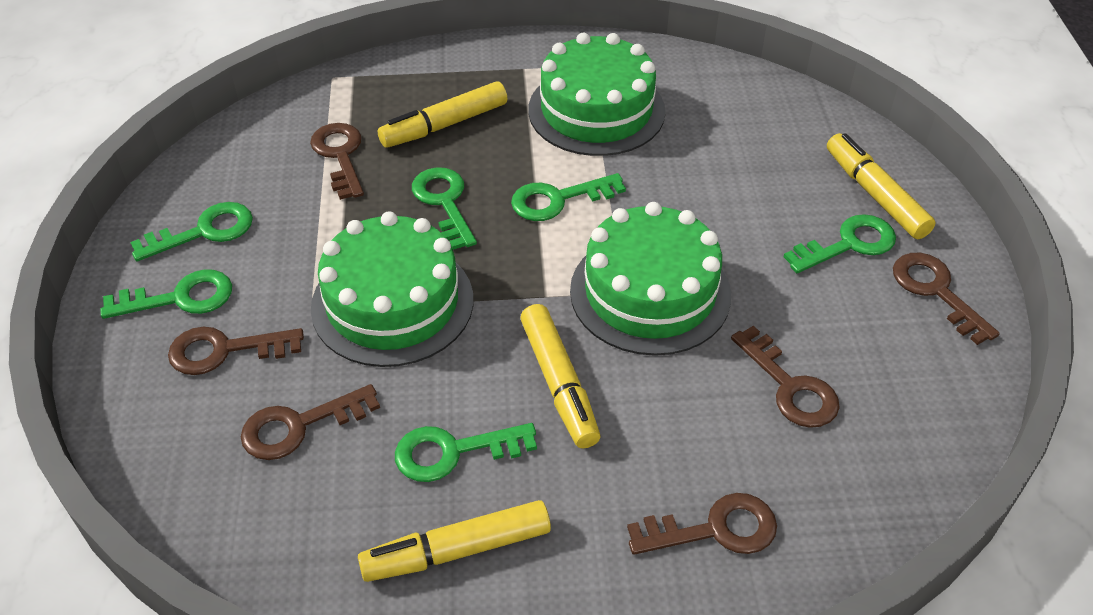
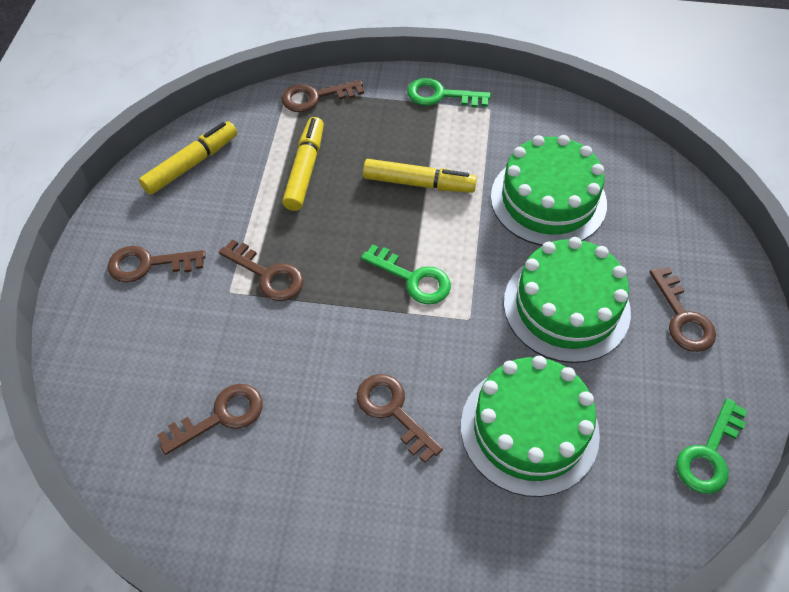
green key: 6 -> 3
yellow marker: 4 -> 3

